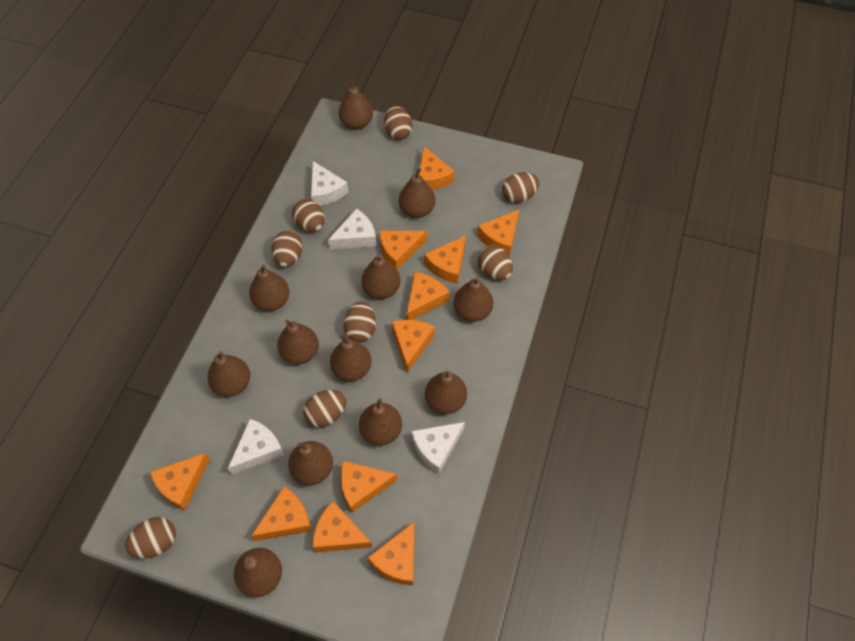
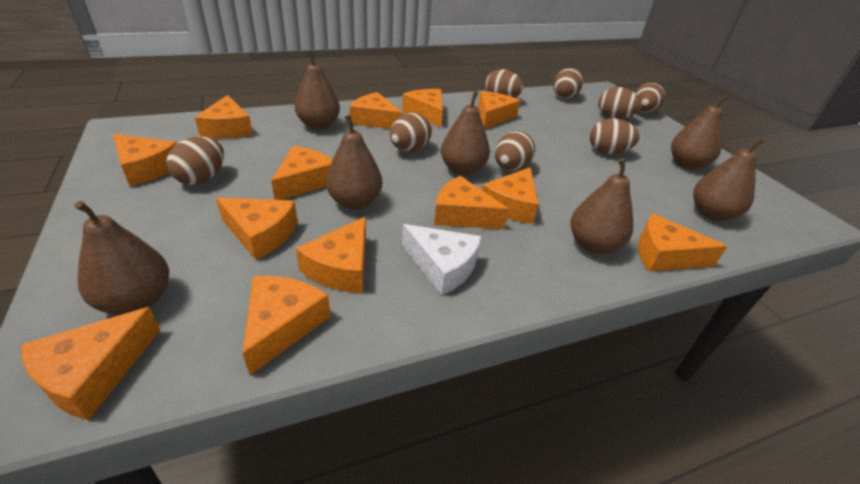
brown pear: 12 -> 7
orange cheese: 11 -> 13
white cheese: 4 -> 1

